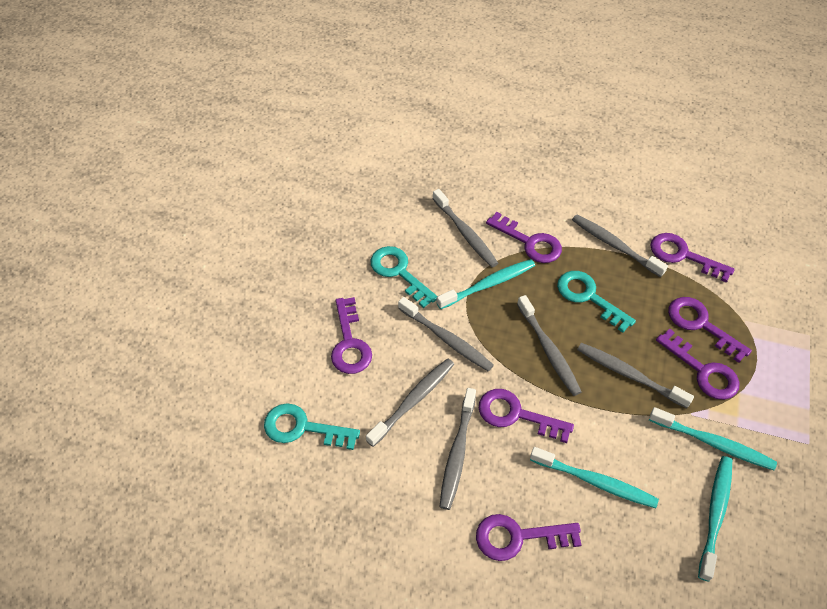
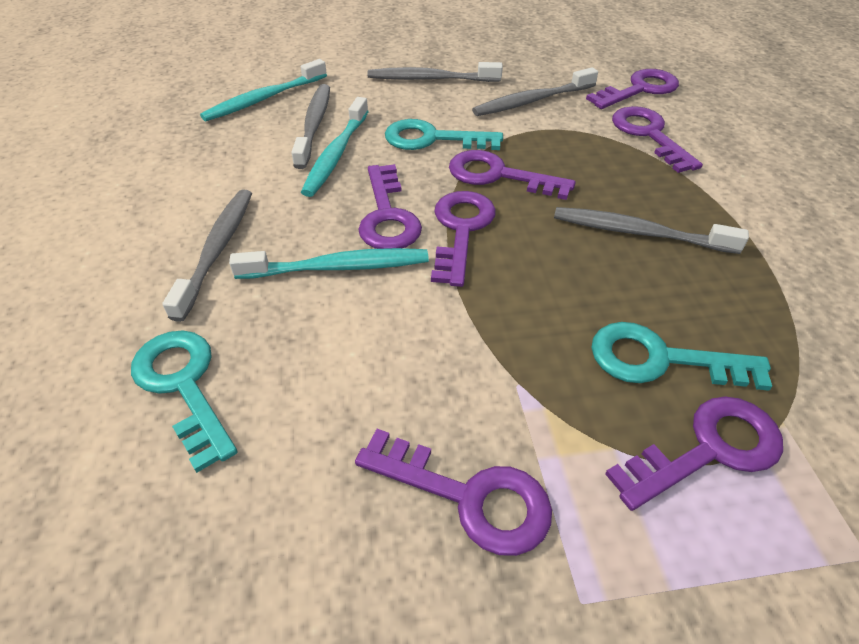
grey toothbrush: 7 -> 5
turquoise toothbrush: 4 -> 3

